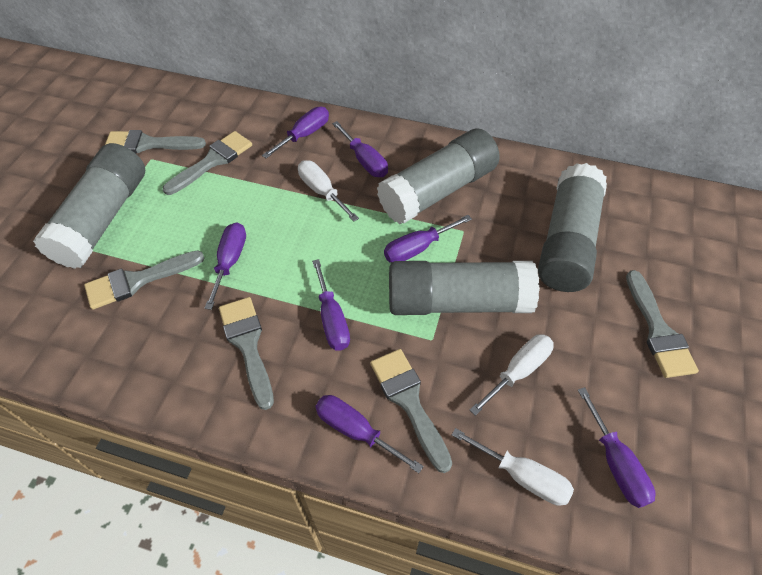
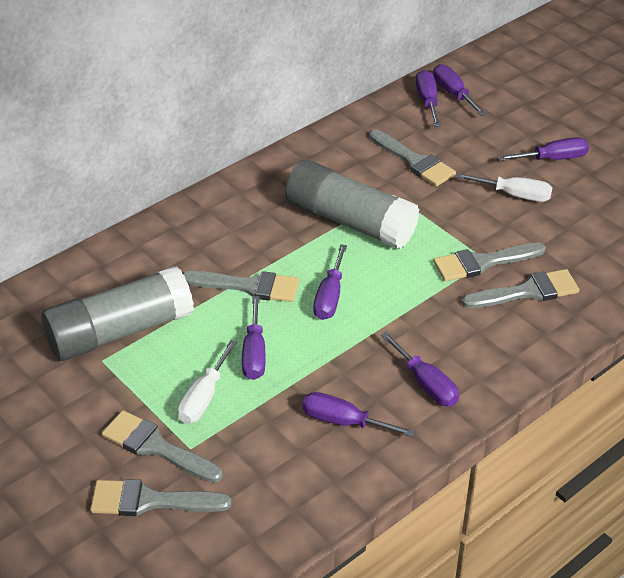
grey glue stick: 4 -> 2
white screwdriver: 3 -> 2

